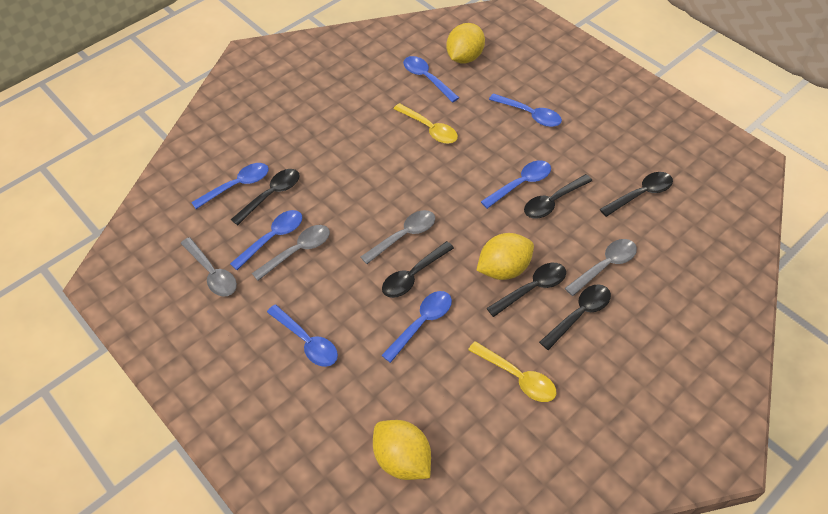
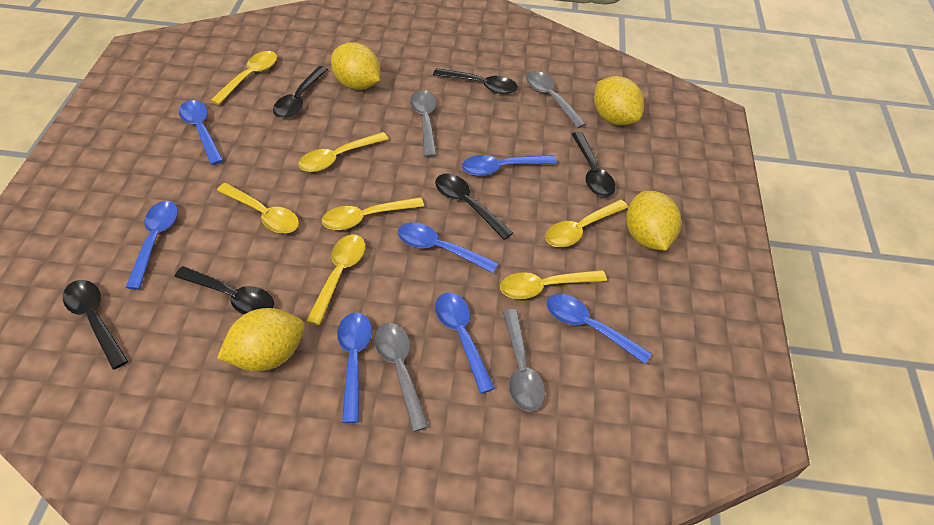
yellow lemon: 3 -> 4
yellow spoon: 2 -> 7

